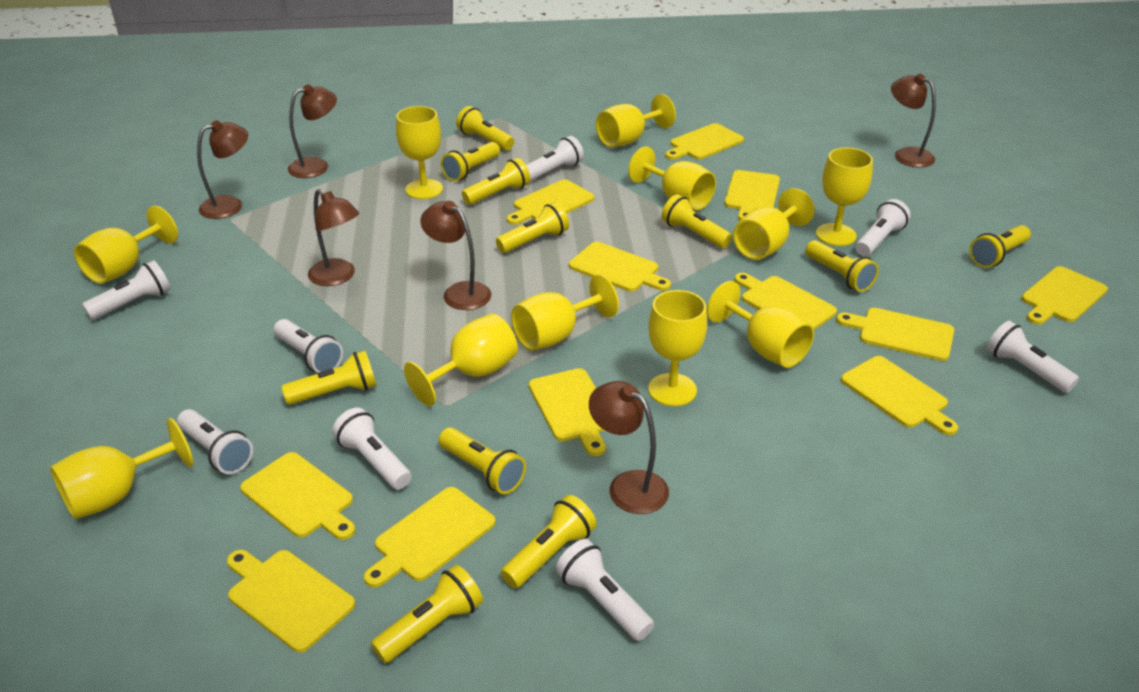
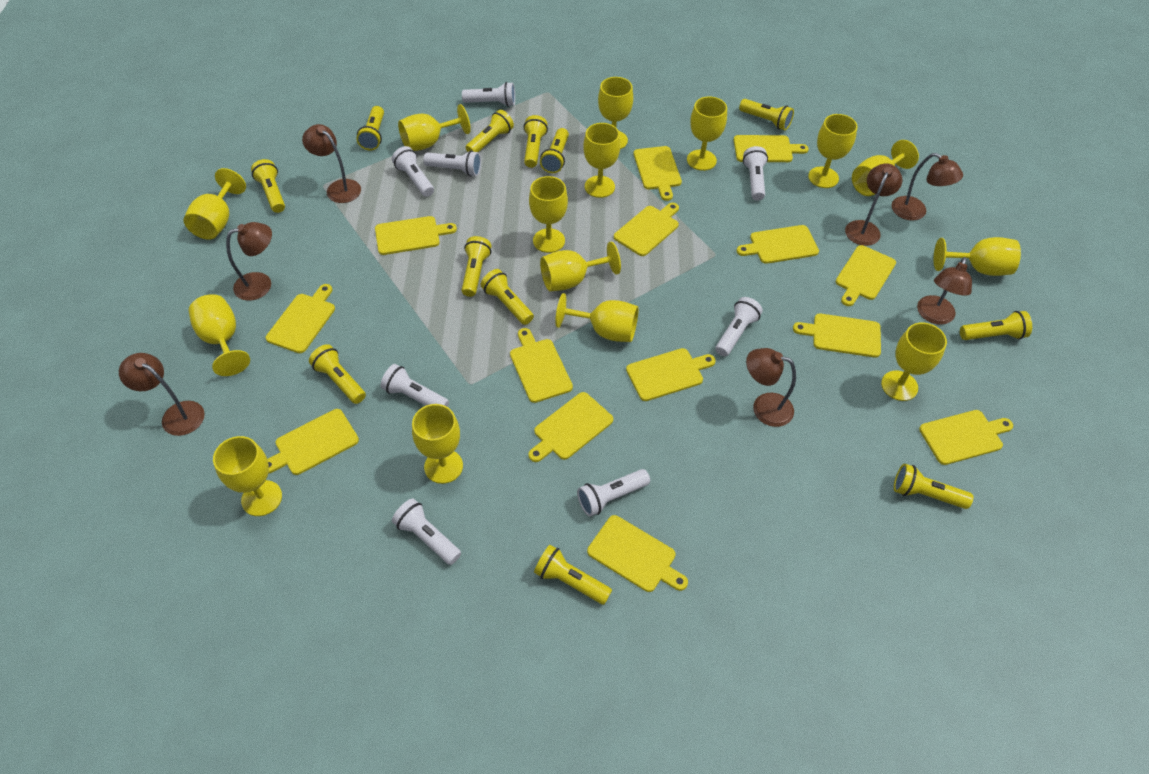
brown lamp: 6 -> 7
yellow cutting board: 12 -> 14
yellow flashlight: 11 -> 12
yellow goblet: 11 -> 15

